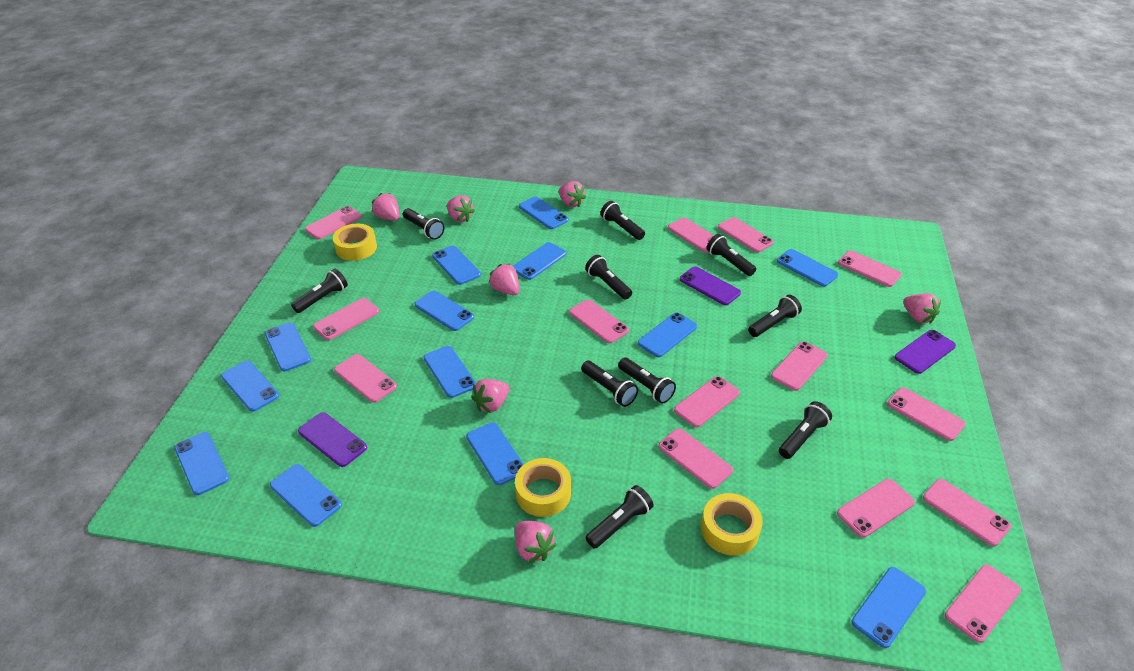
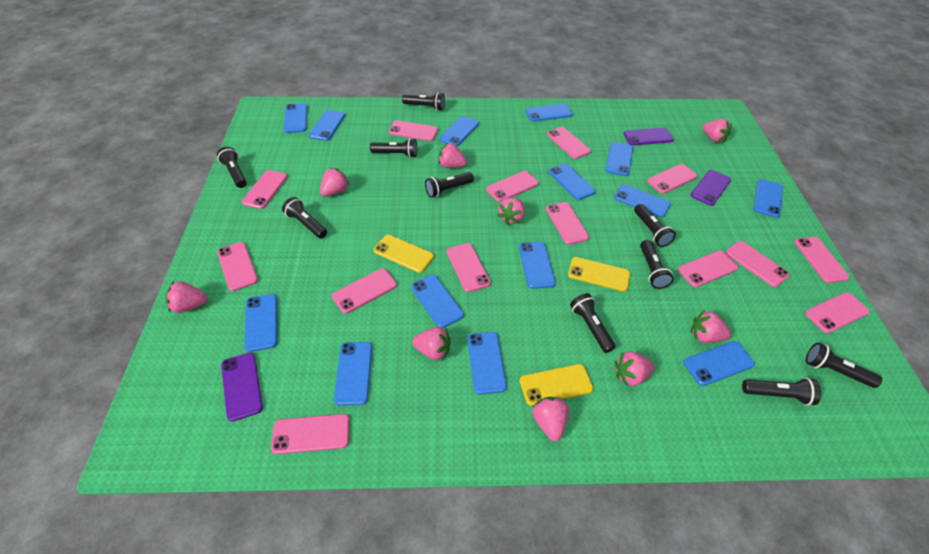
blue phone: 13 -> 14
pink strawberry: 7 -> 9
yellow phone: 0 -> 3
yellow tape: 3 -> 0

